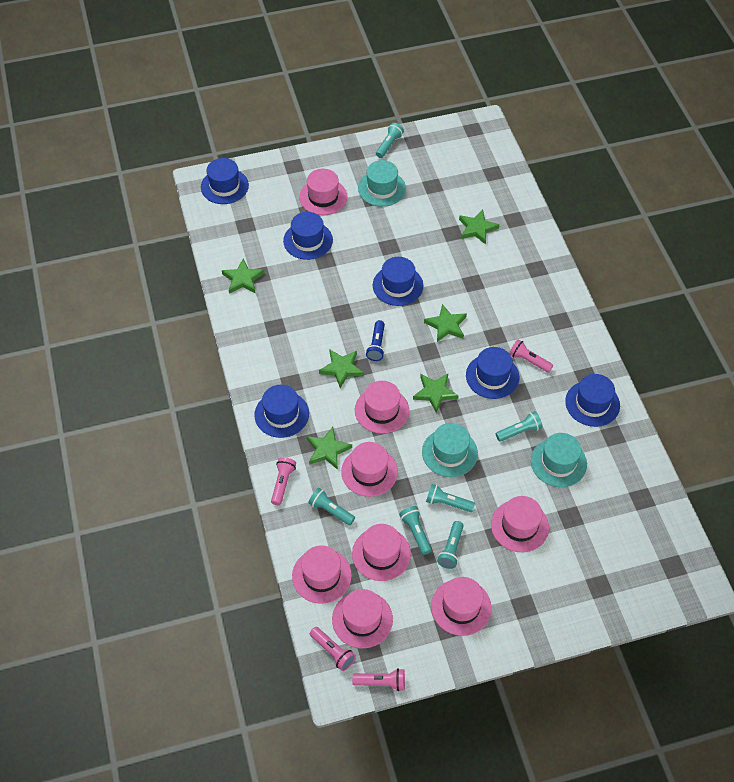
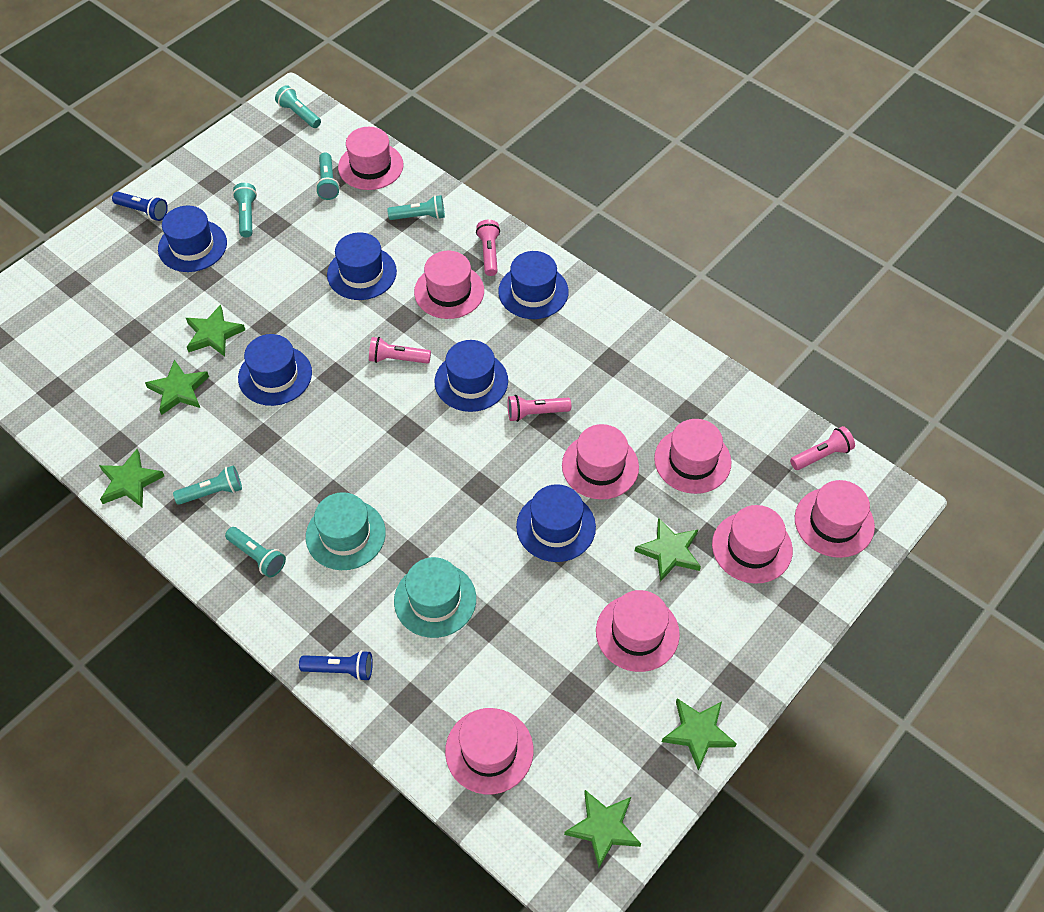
blue flashlight: 1 -> 2
turquoise hat: 3 -> 2

